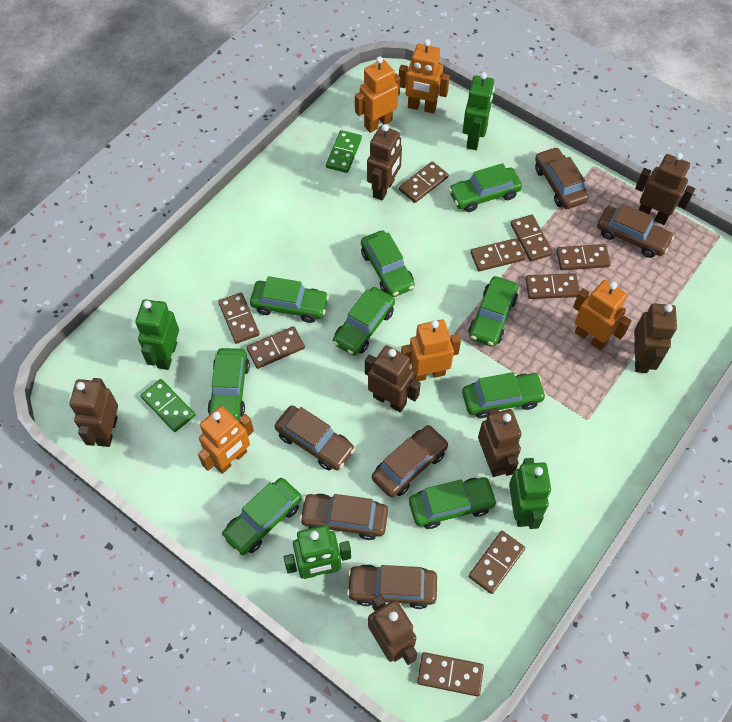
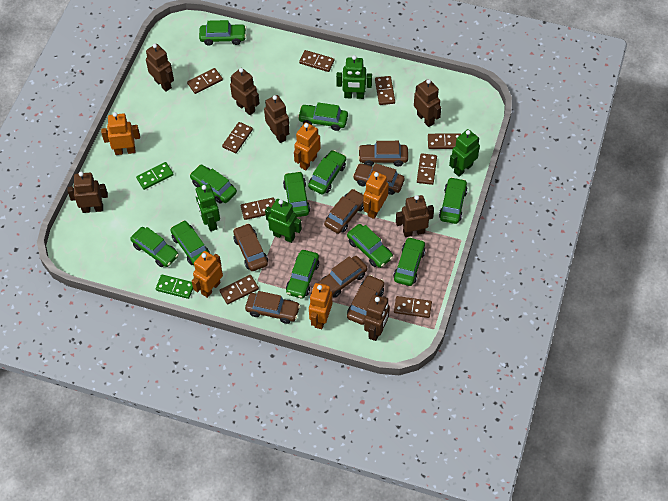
brown car: 6 -> 7
green car: 9 -> 11

